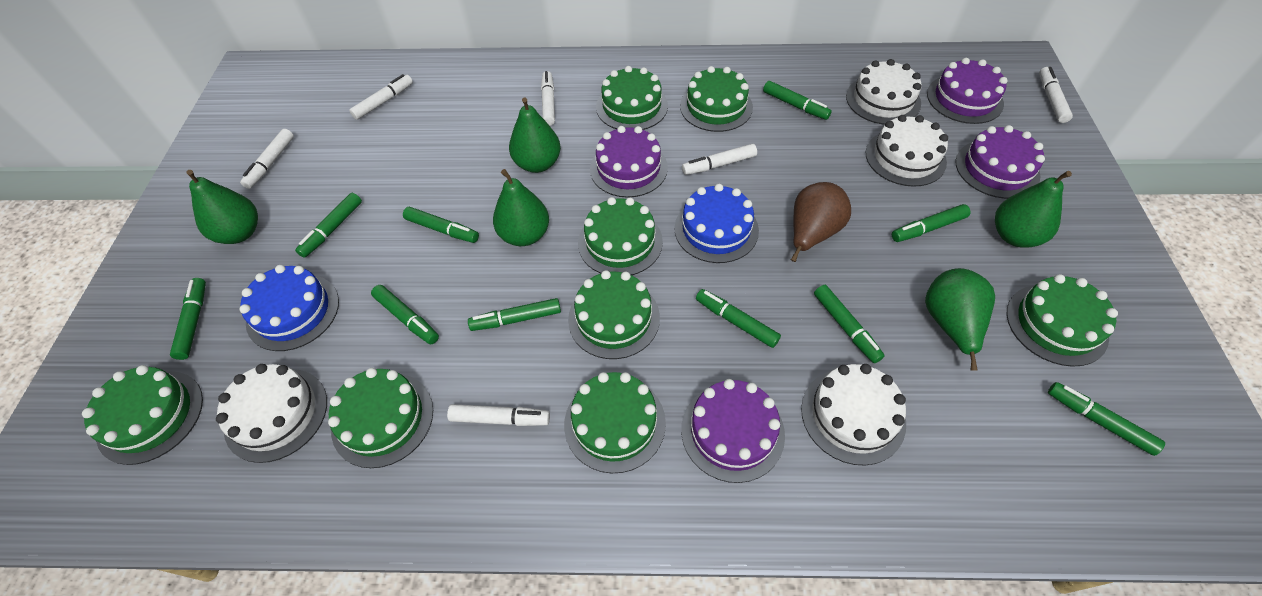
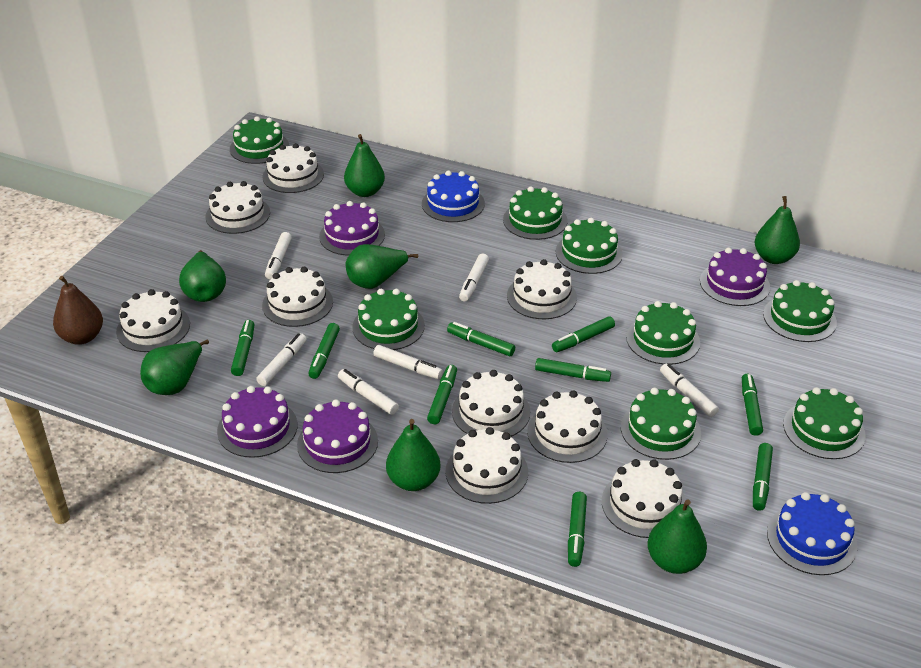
green marker: 10 -> 9
green pear: 5 -> 7
white cake: 4 -> 9

